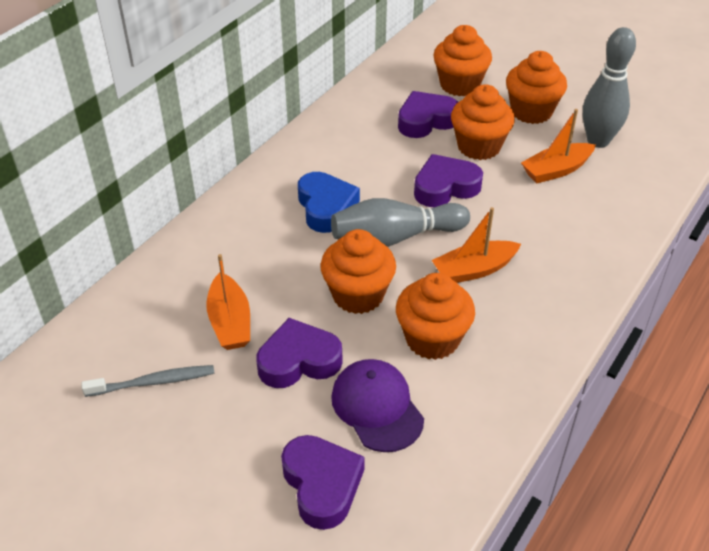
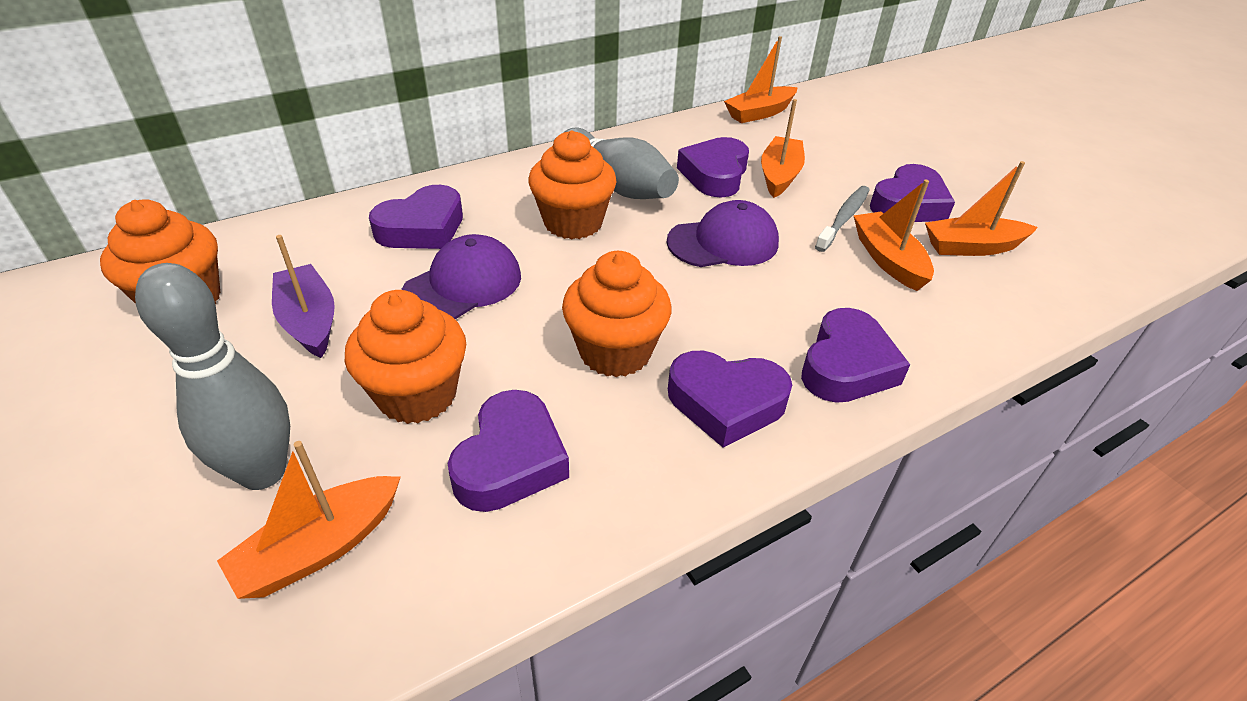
blue heart: 1 -> 0
orange boat: 3 -> 5
orange cupcake: 5 -> 4
purple boat: 0 -> 1
purple cap: 1 -> 2
purple heart: 4 -> 6

